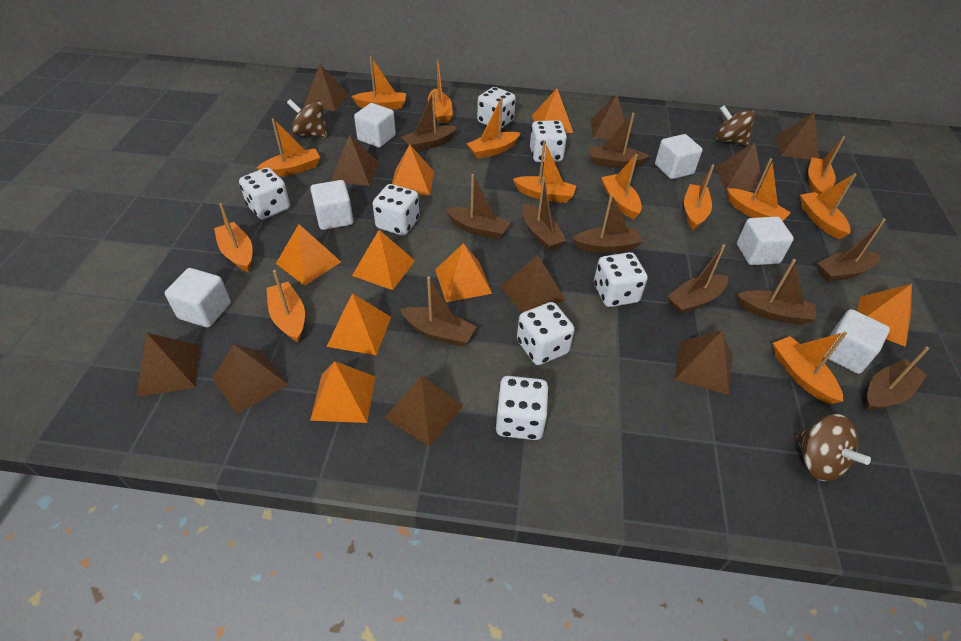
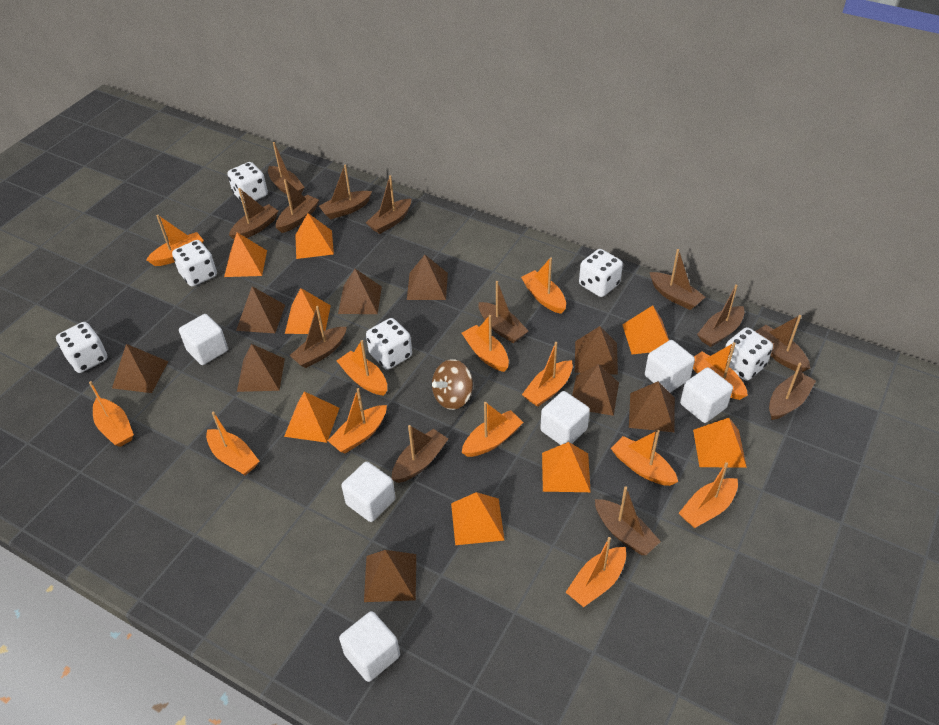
brown boat: 10 -> 13
brown pyramid: 10 -> 9
brown spinning top: 3 -> 1
white dice: 7 -> 6

